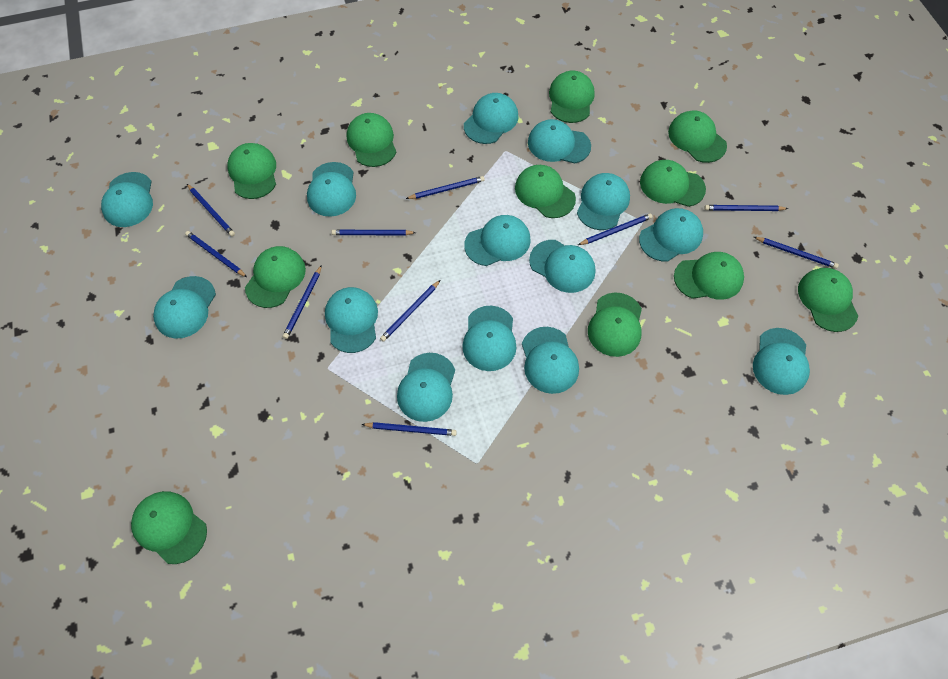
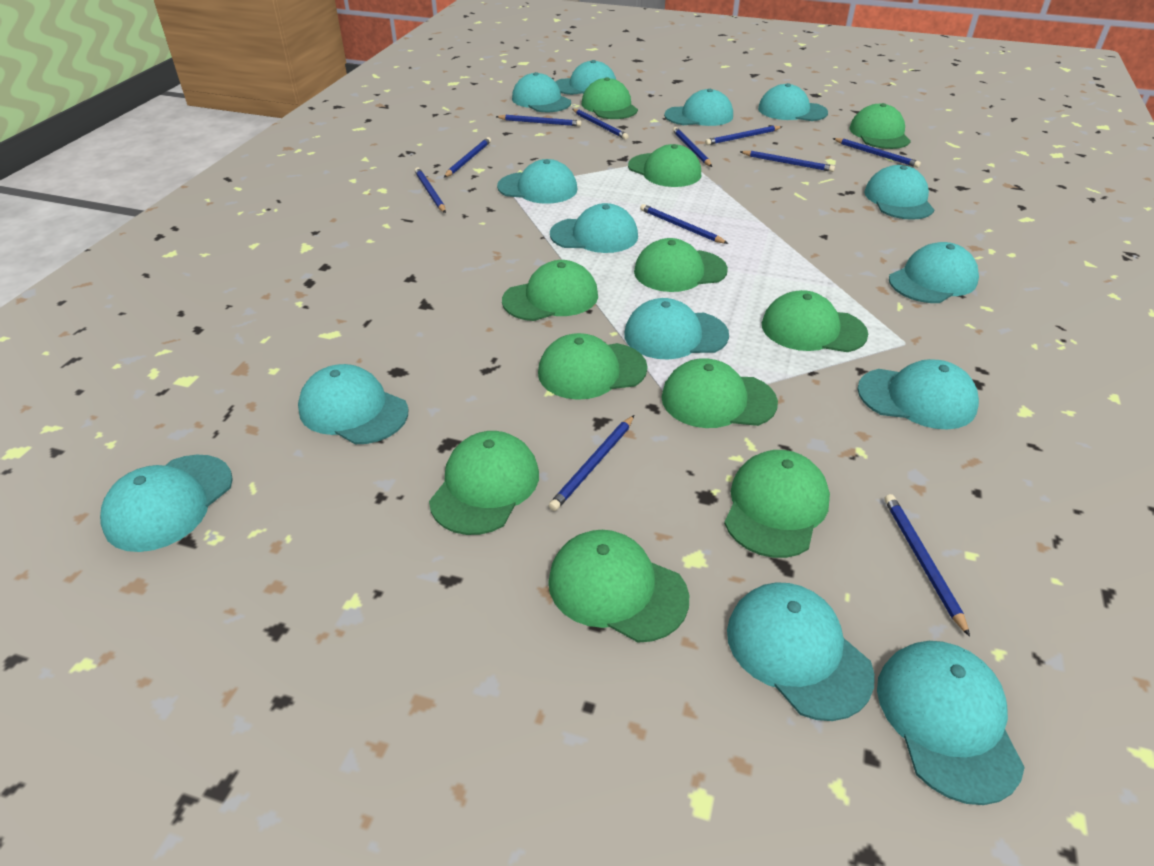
blue pencil: 10 -> 11

